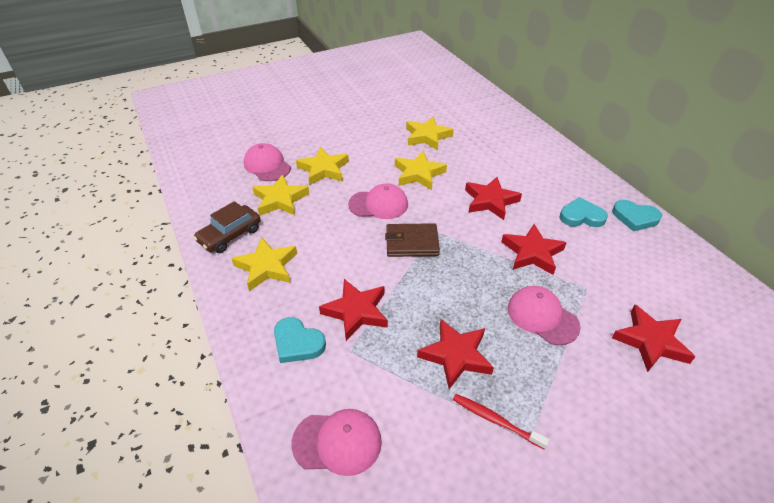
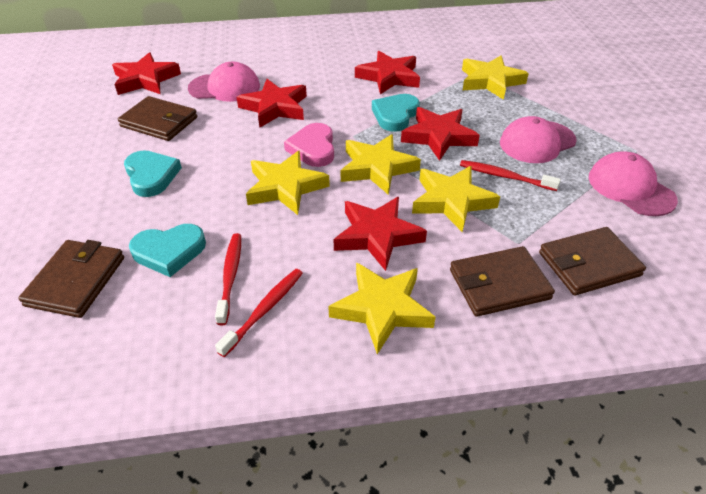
brown car: 1 -> 0
brown wallet: 1 -> 4
pink cap: 4 -> 3
pink heart: 0 -> 1
red toothbrush: 1 -> 3

